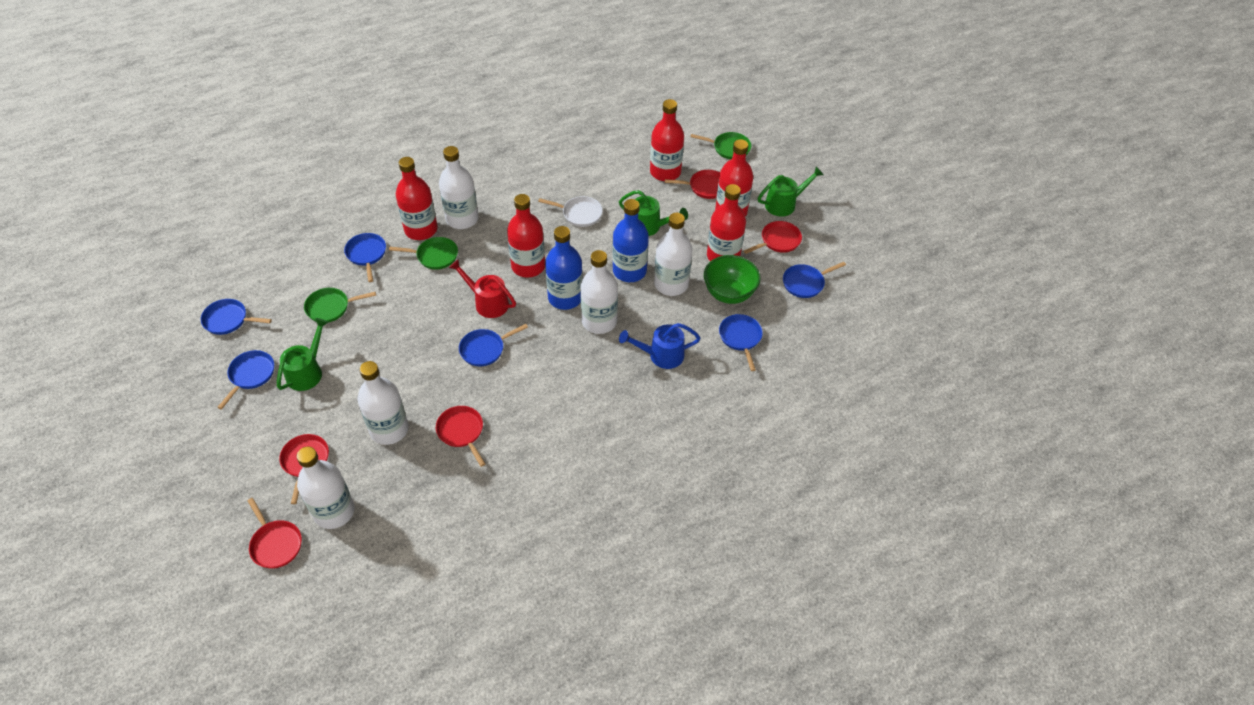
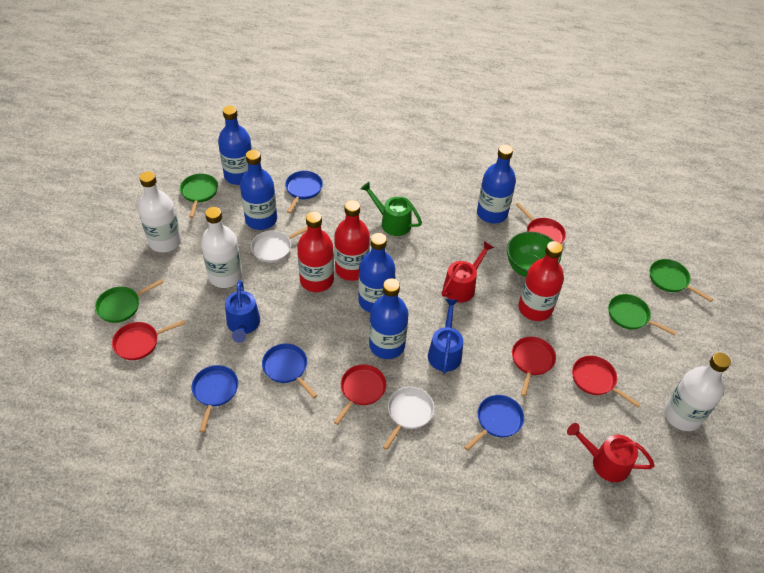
blue bottle: 2 -> 5
blue pan: 6 -> 4
blue watering can: 1 -> 2
green pan: 3 -> 4
green watering can: 3 -> 1
red bottle: 5 -> 3
red watering can: 1 -> 2
white bottle: 5 -> 3
white pan: 1 -> 2

